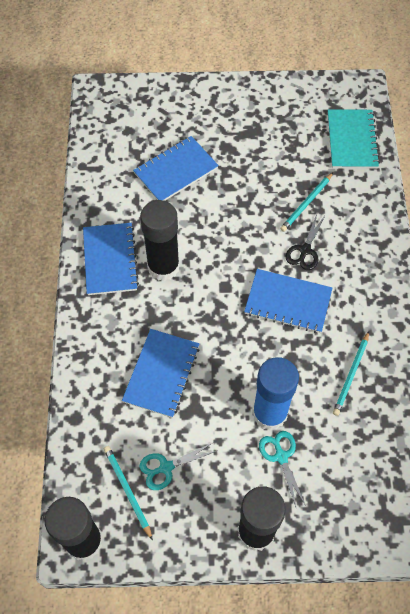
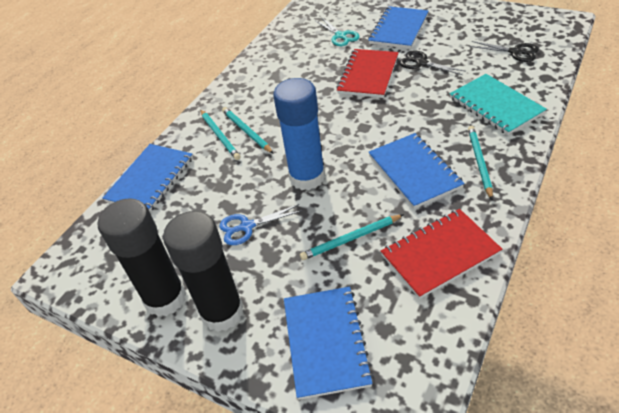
black glue stick: 3 -> 2
black scissors: 1 -> 2
blue scissors: 0 -> 1
red notebook: 0 -> 2
turquoise pencil: 3 -> 4
turquoise scissors: 2 -> 1

